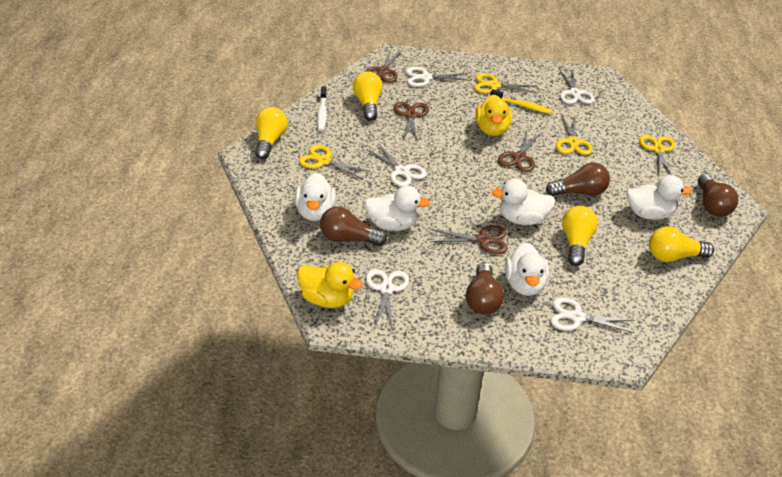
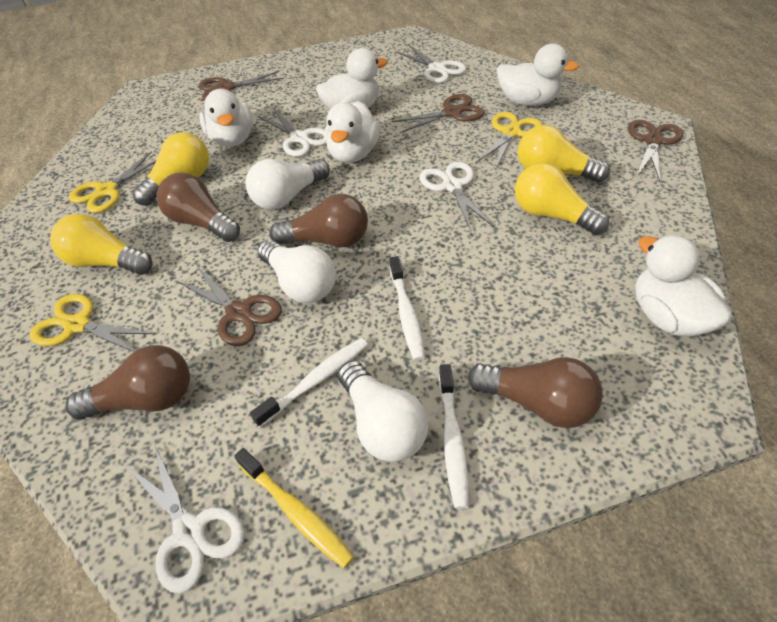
white light bulb: 0 -> 3
white scissors: 5 -> 4
white toothbrush: 1 -> 3
yellow duck: 2 -> 0
yellow scissors: 4 -> 3

